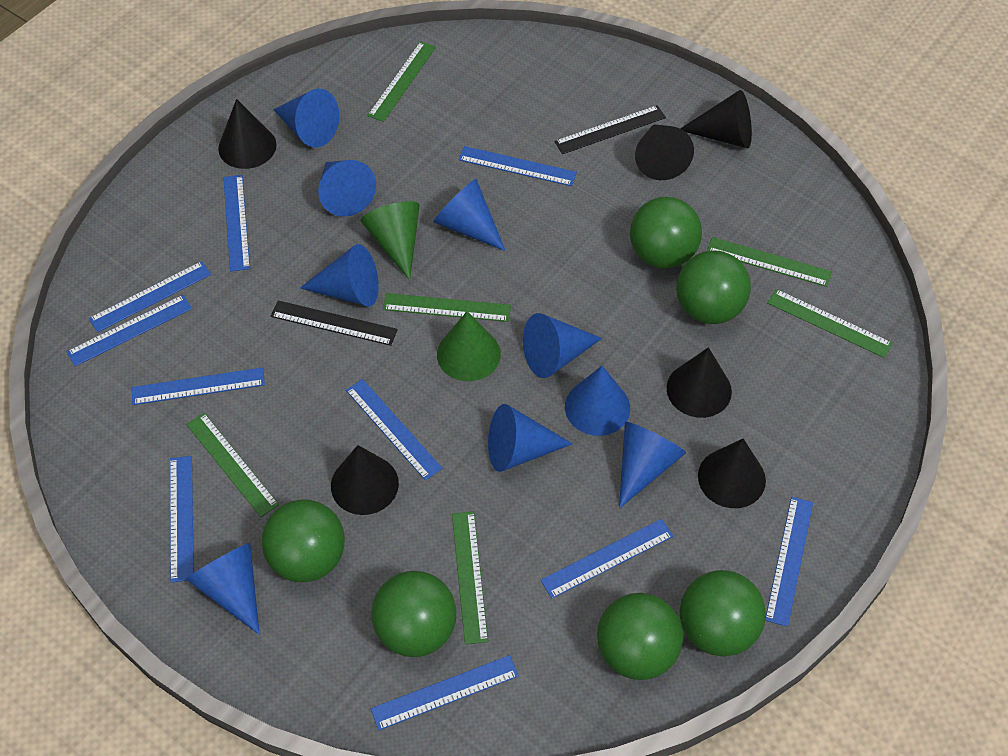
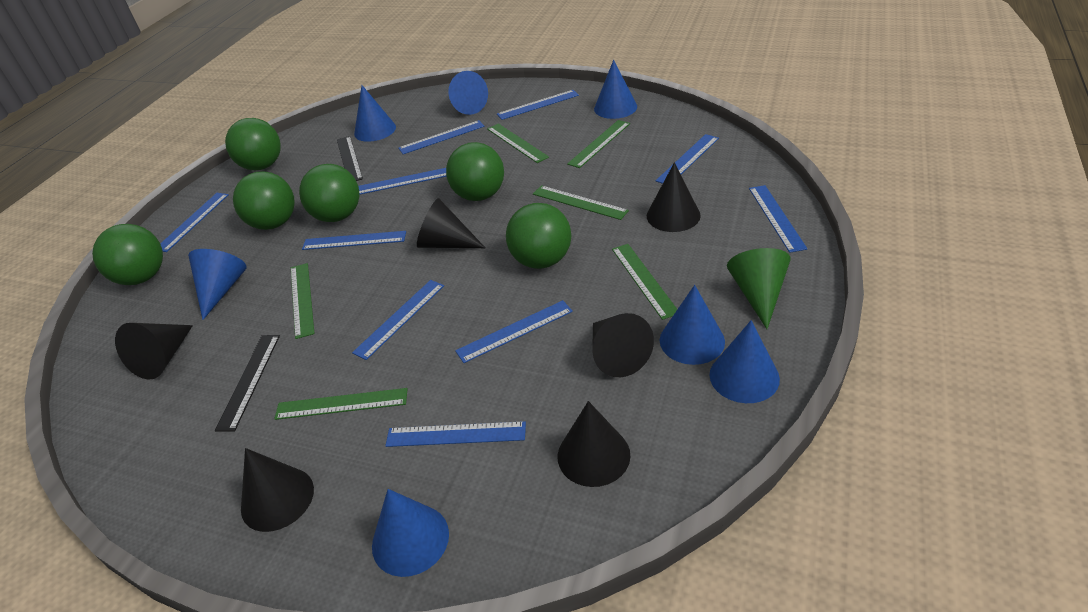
blue cone: 9 -> 7
green cone: 2 -> 1

